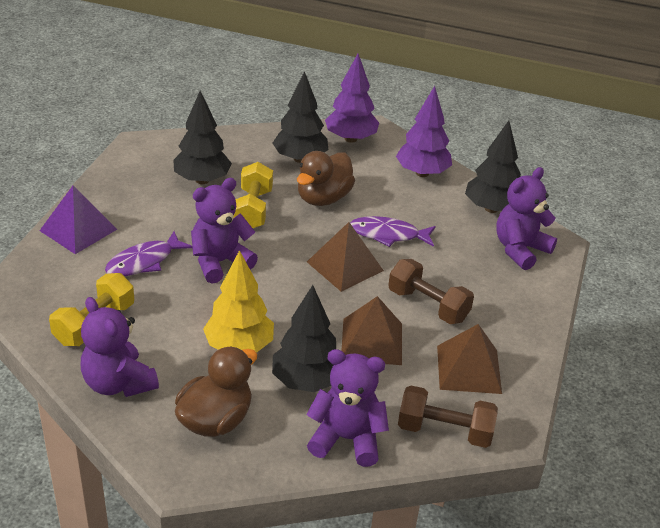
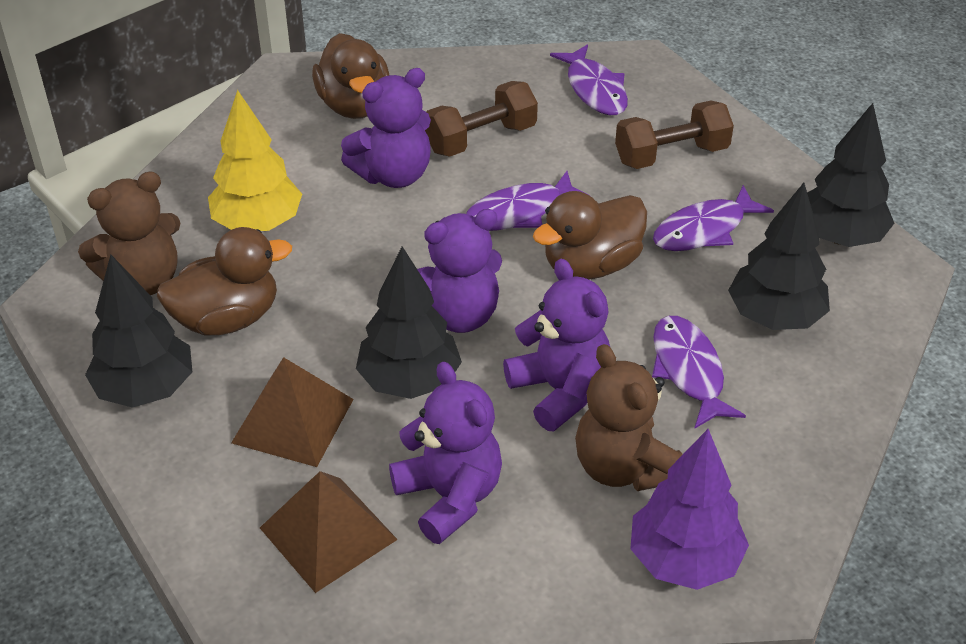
brown duck: 2 -> 3
brown pyramid: 3 -> 2
brown teddy bear: 0 -> 2
purple fish: 2 -> 4
purple pyramid: 1 -> 0
purple tree: 2 -> 1
yellow dumbbell: 2 -> 0

